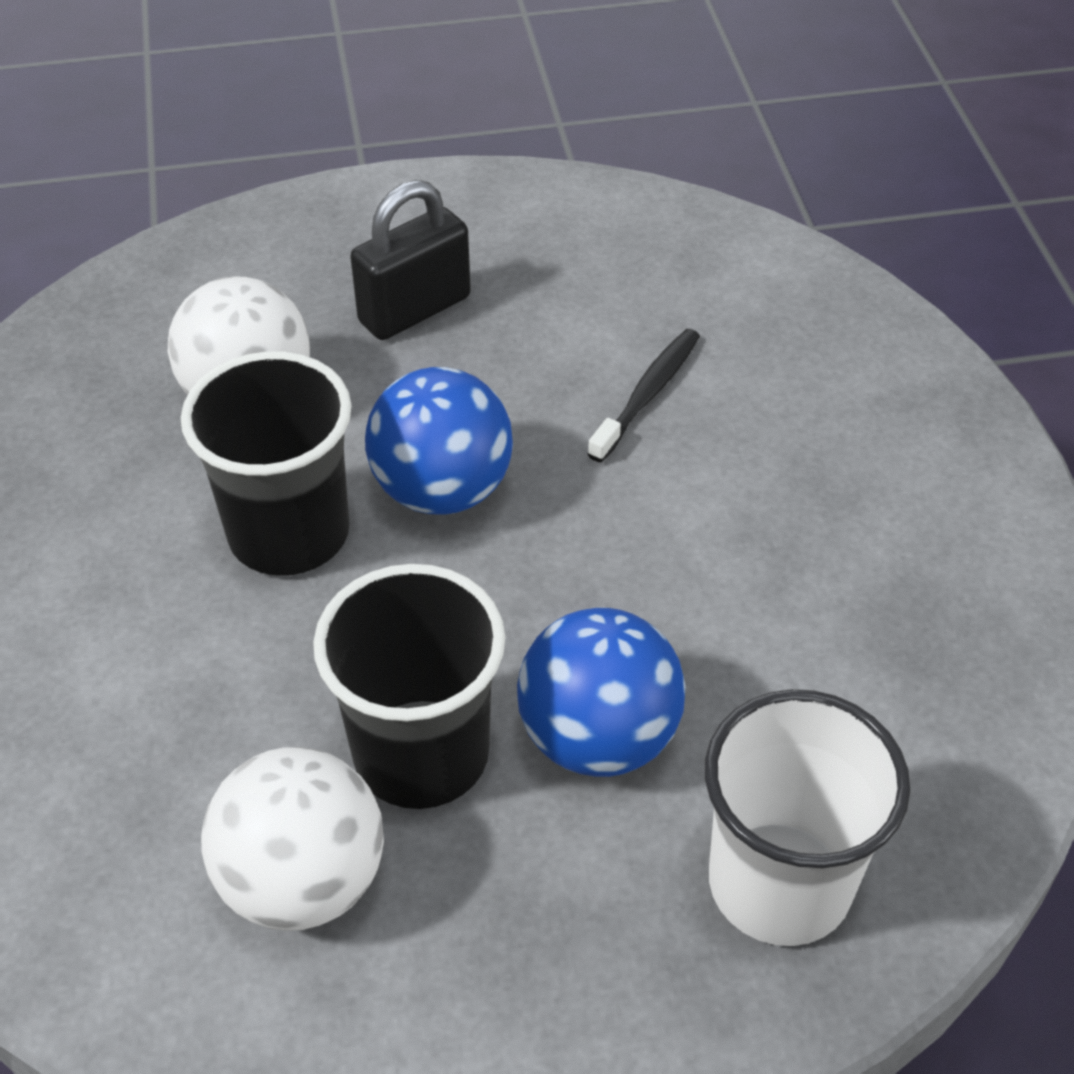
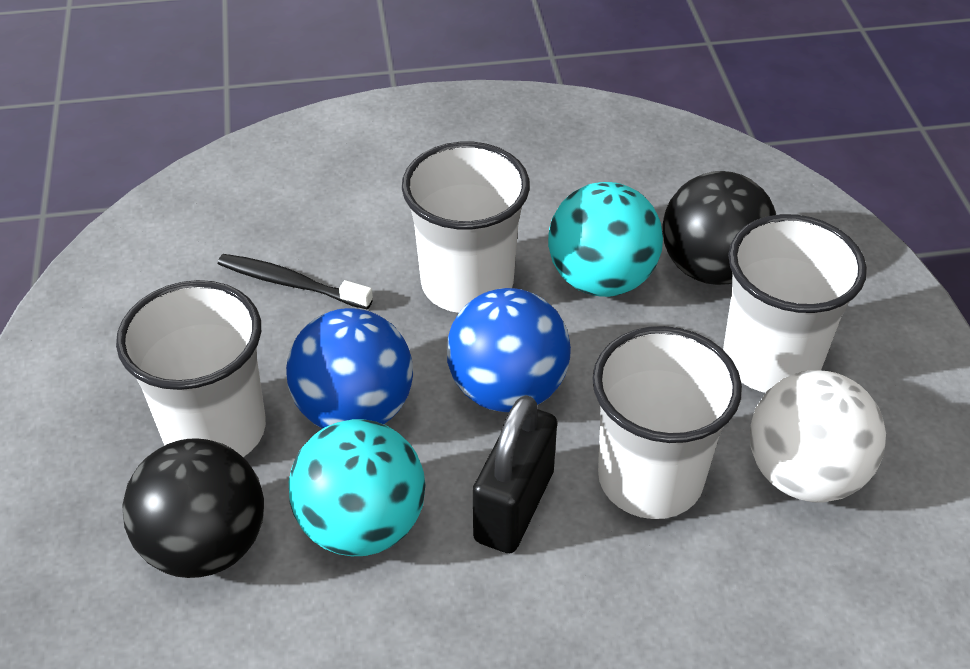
black ball: 0 -> 2
black cup: 2 -> 0
turquoise ball: 0 -> 2
white ball: 2 -> 1
white cup: 1 -> 4

